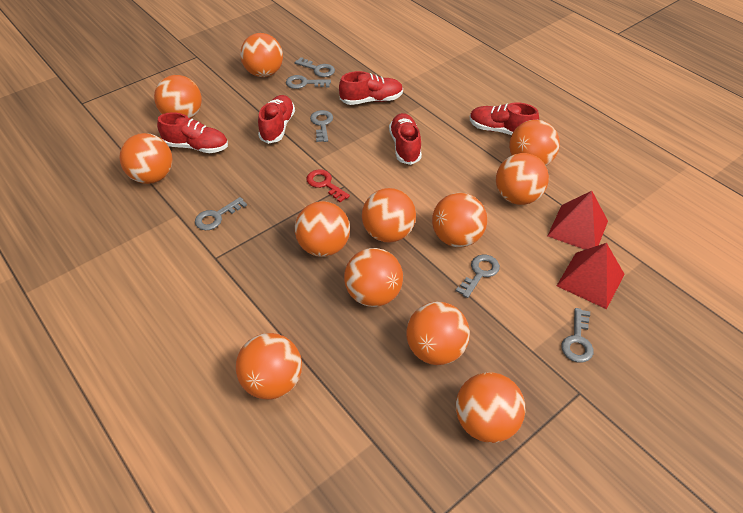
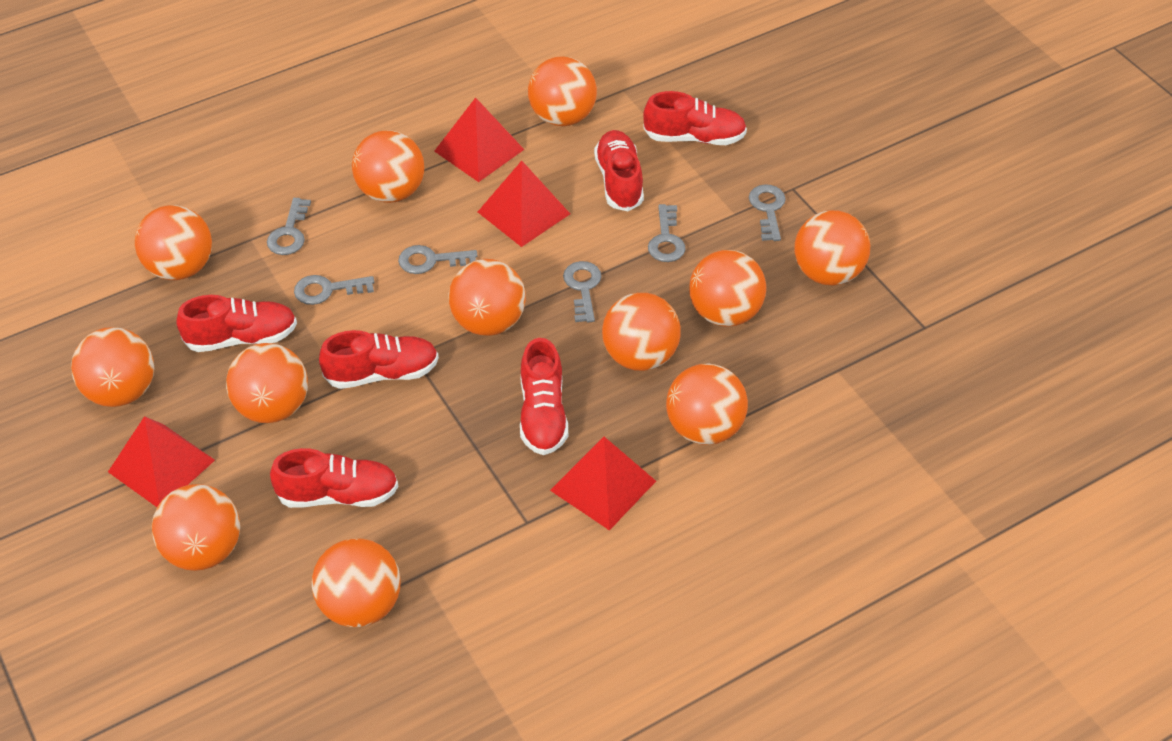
red key: 1 -> 0
red pyramid: 2 -> 4
red shoe: 5 -> 6

